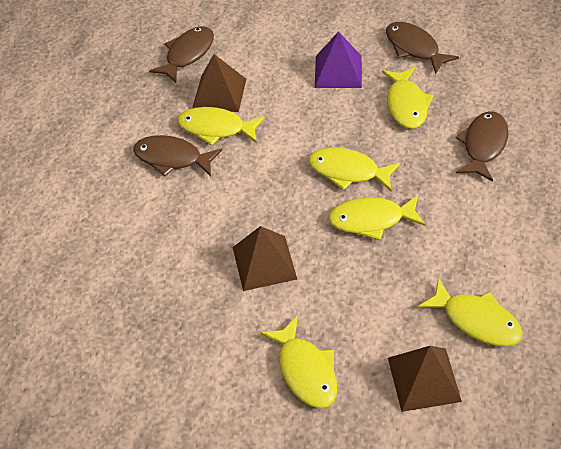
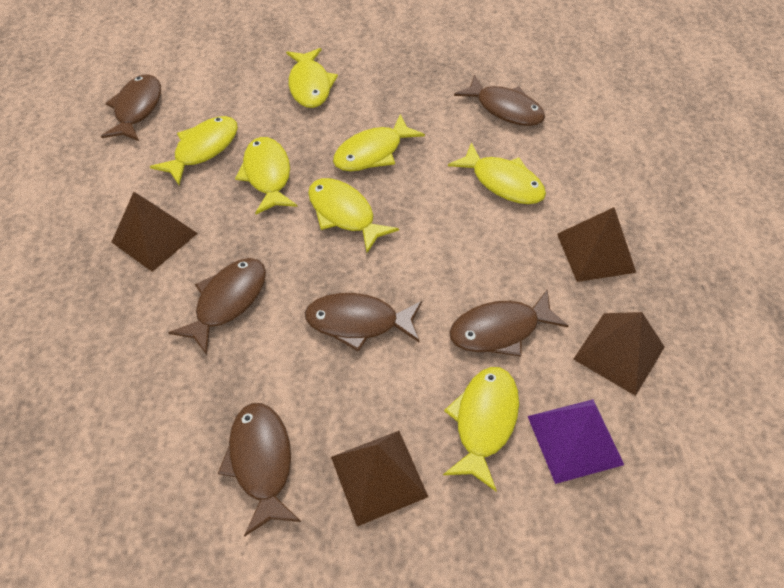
brown fish: 4 -> 6
brown pyramid: 3 -> 4
yellow fish: 6 -> 7

